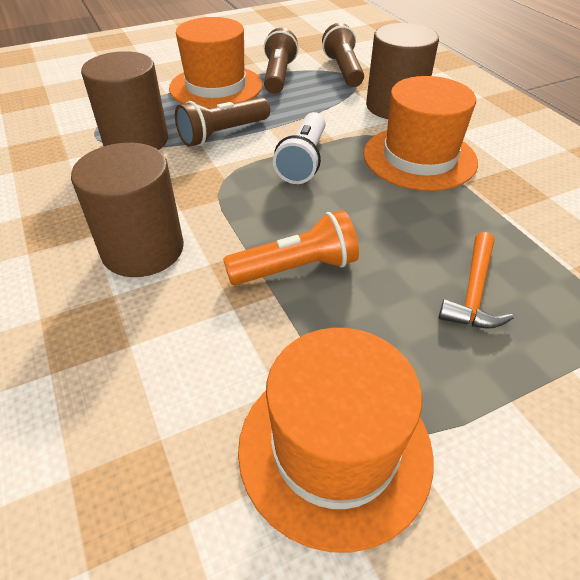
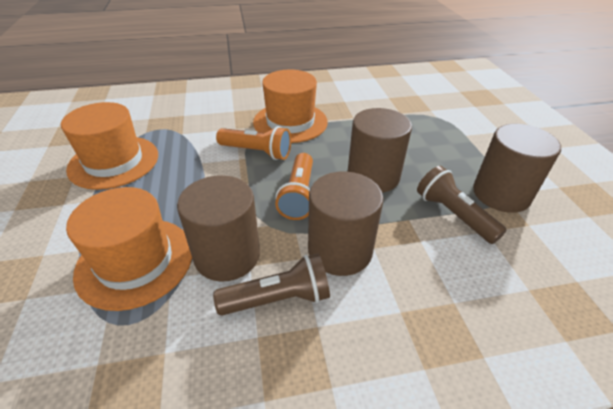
brown cylinder: 3 -> 4
brown flashlight: 3 -> 2
orange flashlight: 1 -> 2
orange hammer: 1 -> 0
white flashlight: 1 -> 0

